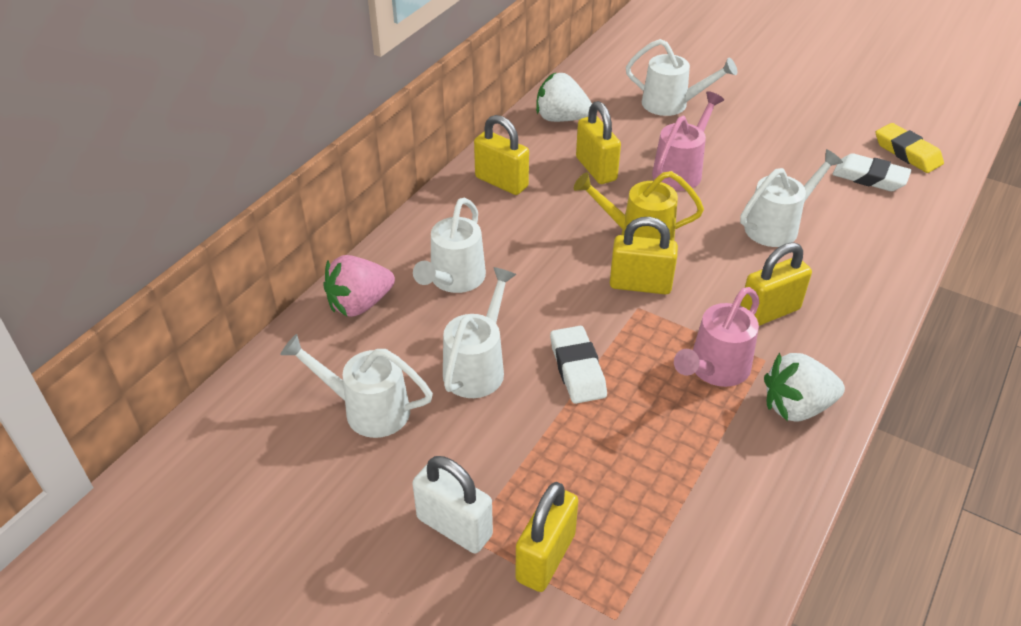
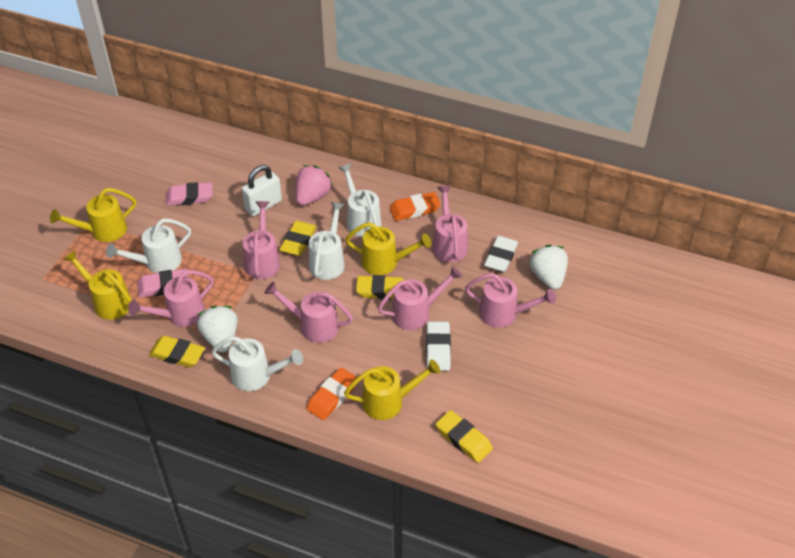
orange eraser: 0 -> 2
pink eraser: 0 -> 2
pink watering can: 2 -> 6
white watering can: 5 -> 4
yellow eraser: 1 -> 4
yellow padlock: 5 -> 0
yellow watering can: 1 -> 4

